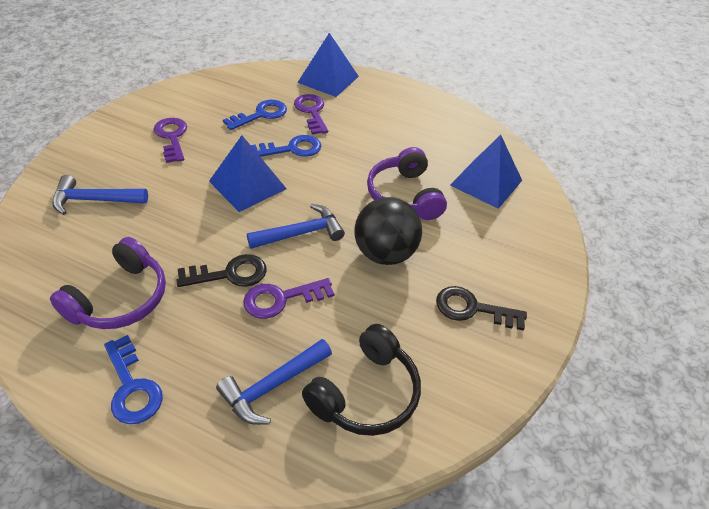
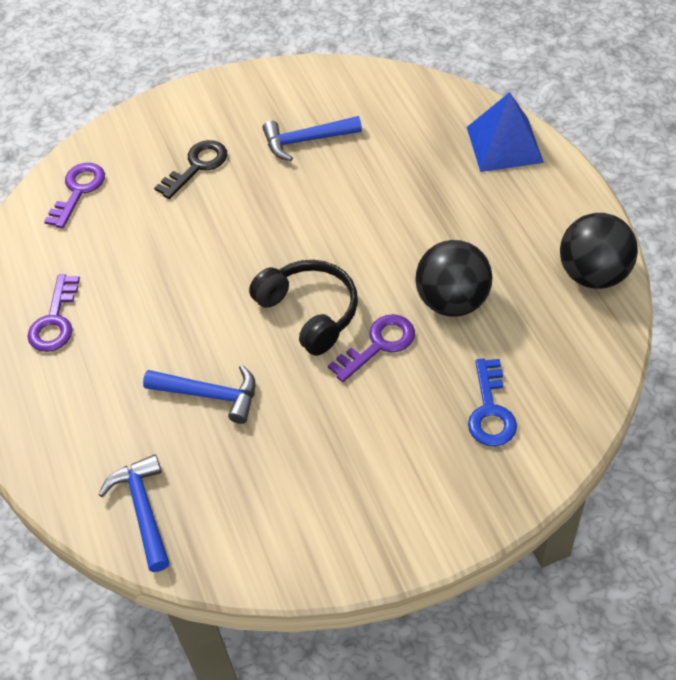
black ball: 1 -> 2
black key: 2 -> 1
blue key: 3 -> 1
blue pyramid: 3 -> 1
purple headphones: 2 -> 0

